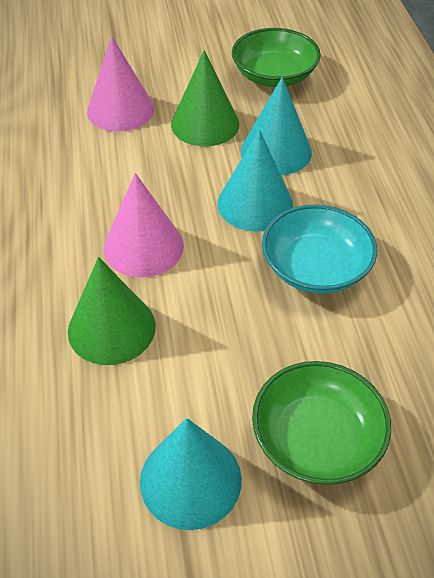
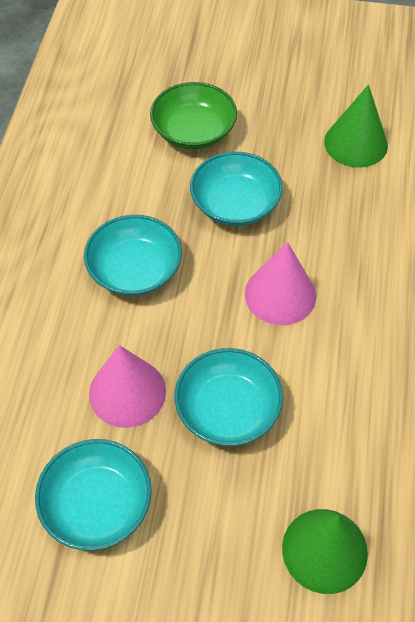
green bowl: 2 -> 1
turquoise bowl: 1 -> 4
turquoise cone: 3 -> 0

